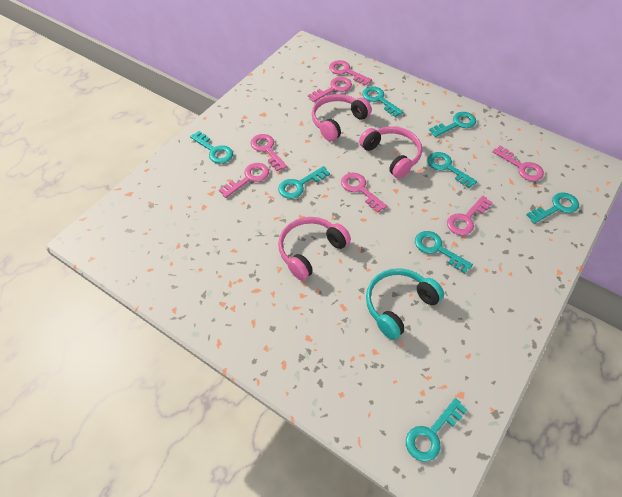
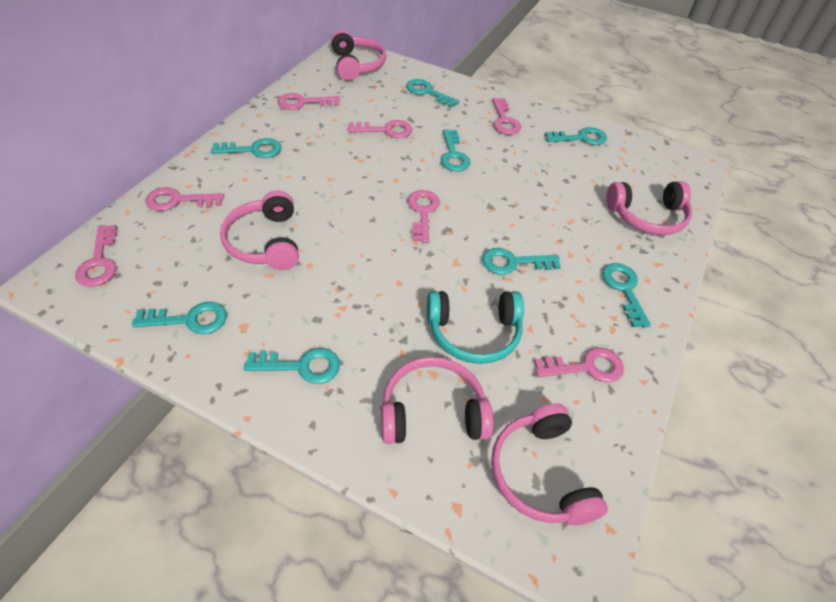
pink headphones: 3 -> 5

